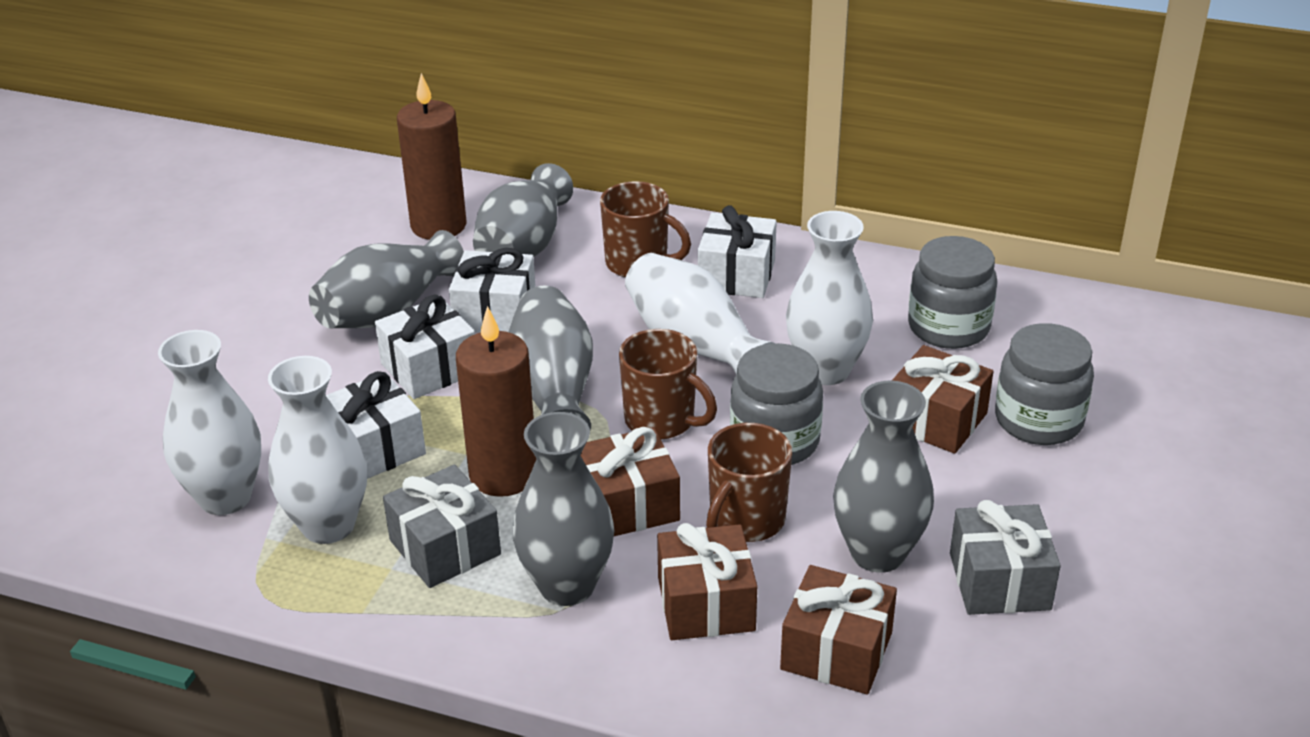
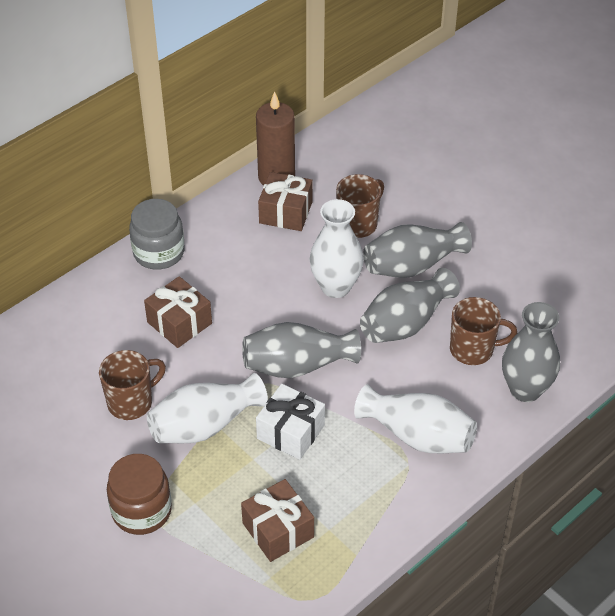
brown candle: 2 -> 1
brown gift: 4 -> 3
brown jar: 0 -> 1
grey gift: 2 -> 0
grey jar: 3 -> 1
grey vase: 5 -> 4
white gift: 4 -> 1
white vase: 4 -> 3

